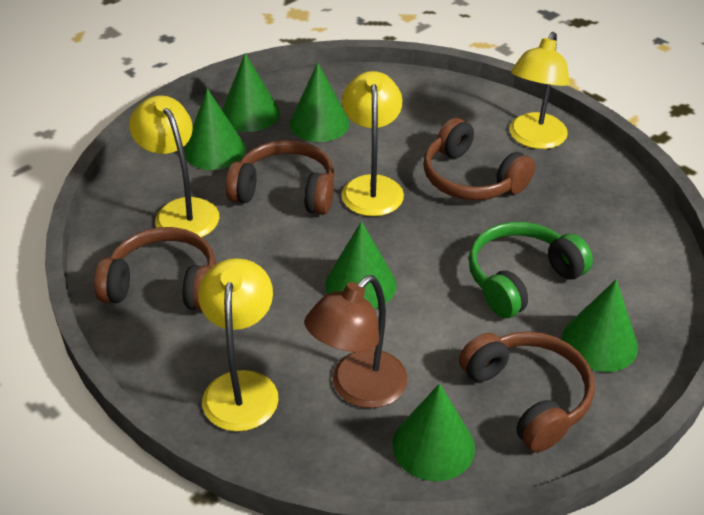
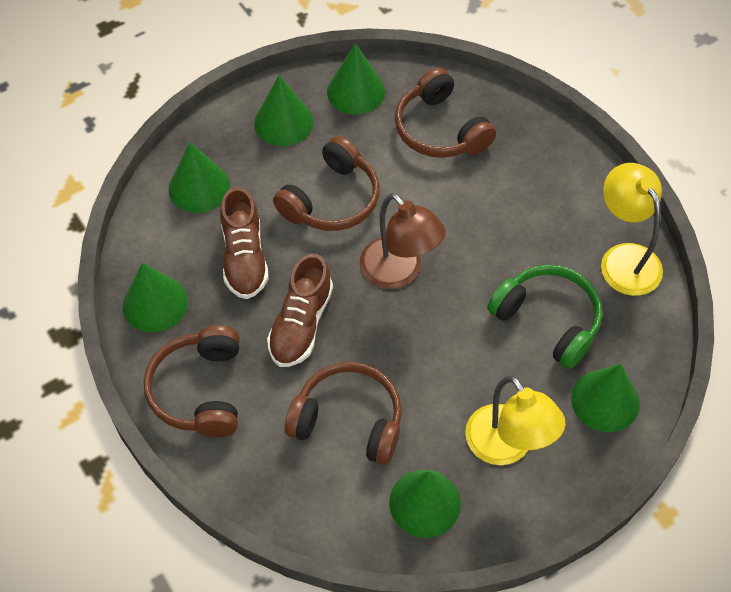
brown shoe: 0 -> 2
yellow lamp: 4 -> 2

